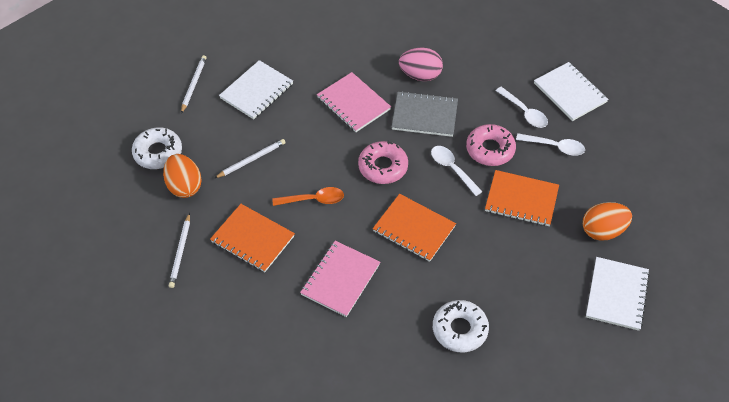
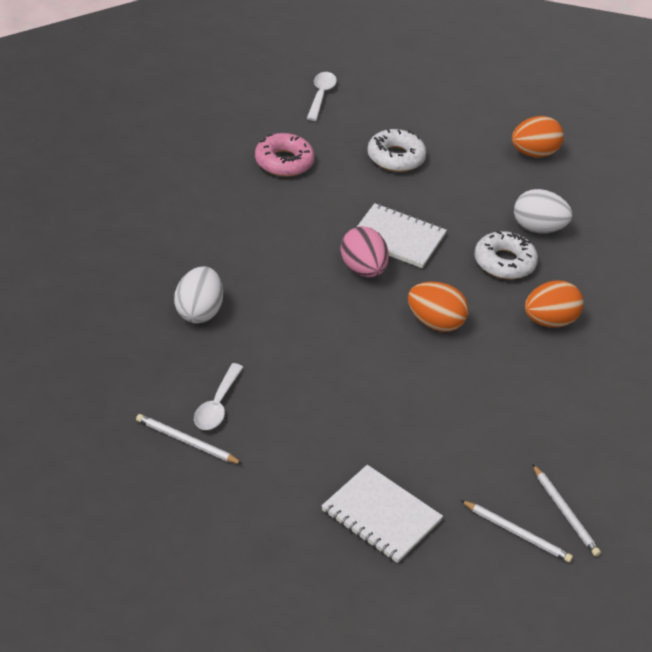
grey notebook: 1 -> 0
orange egg: 2 -> 3
orange notebook: 3 -> 0
orange spoon: 1 -> 0
pink donut: 2 -> 1
pink notebook: 2 -> 0
white egg: 0 -> 2
white notebook: 3 -> 2
white spoon: 3 -> 2

